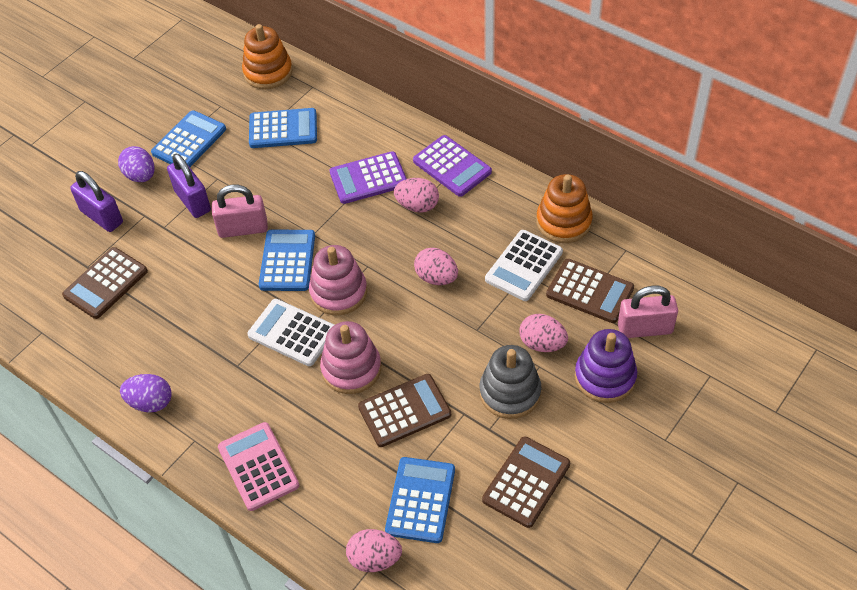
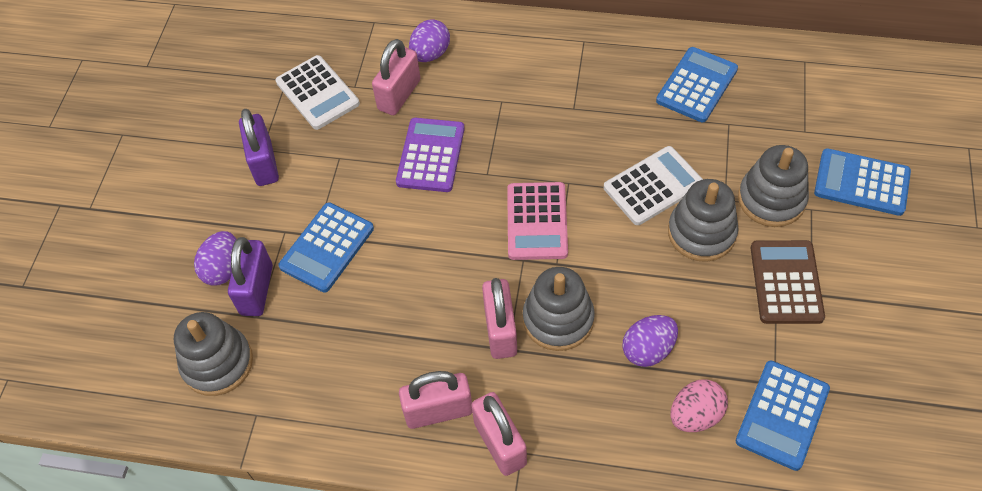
brown calculator: 4 -> 1
grey stacking toy: 1 -> 4
orange stacking toy: 2 -> 0
pink egg: 4 -> 1
pink padlock: 2 -> 4
pink stacking toy: 2 -> 0
purple calculator: 2 -> 1
purple egg: 2 -> 3
purple stacking toy: 1 -> 0

